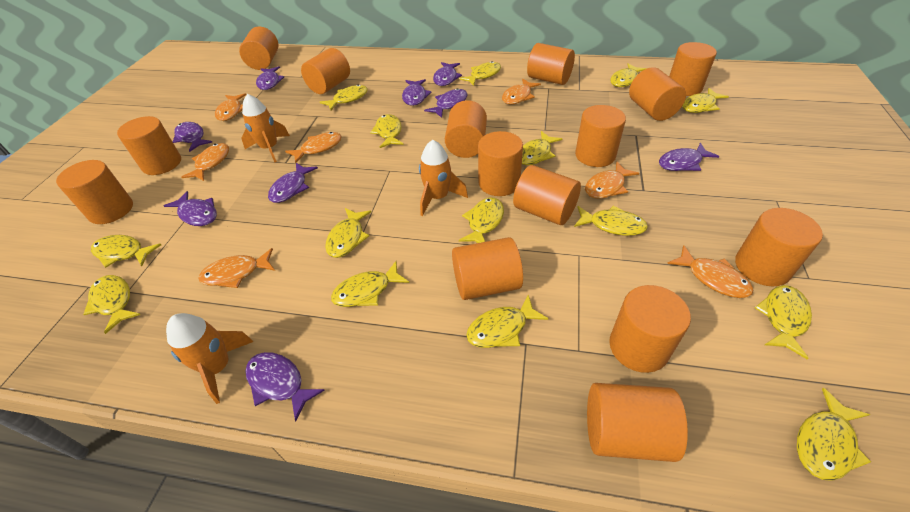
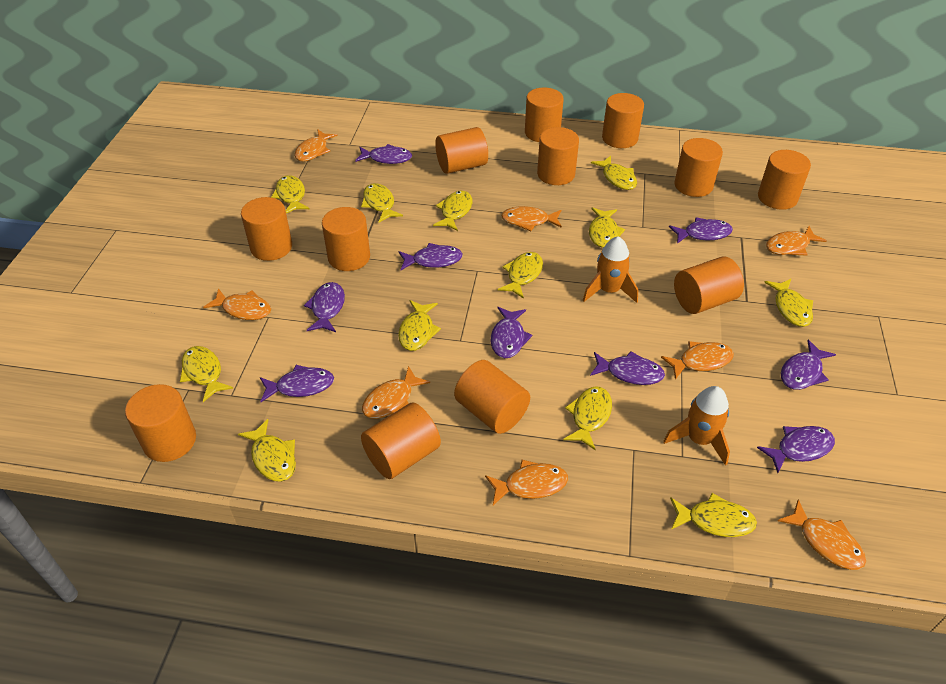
orange cylinder: 15 -> 12
orange fish: 7 -> 8
orange rocket: 3 -> 2
yellow fish: 15 -> 12

